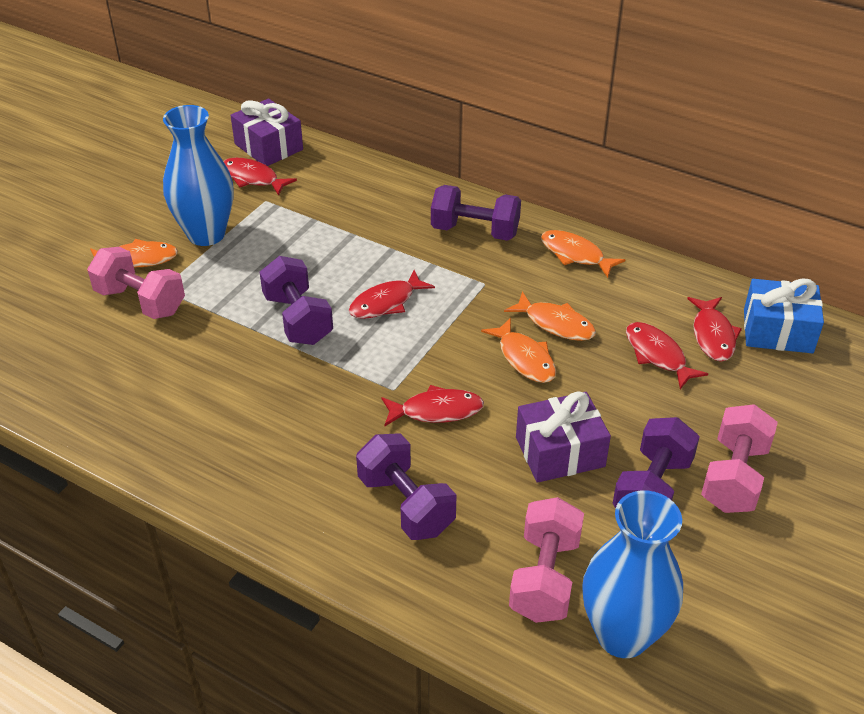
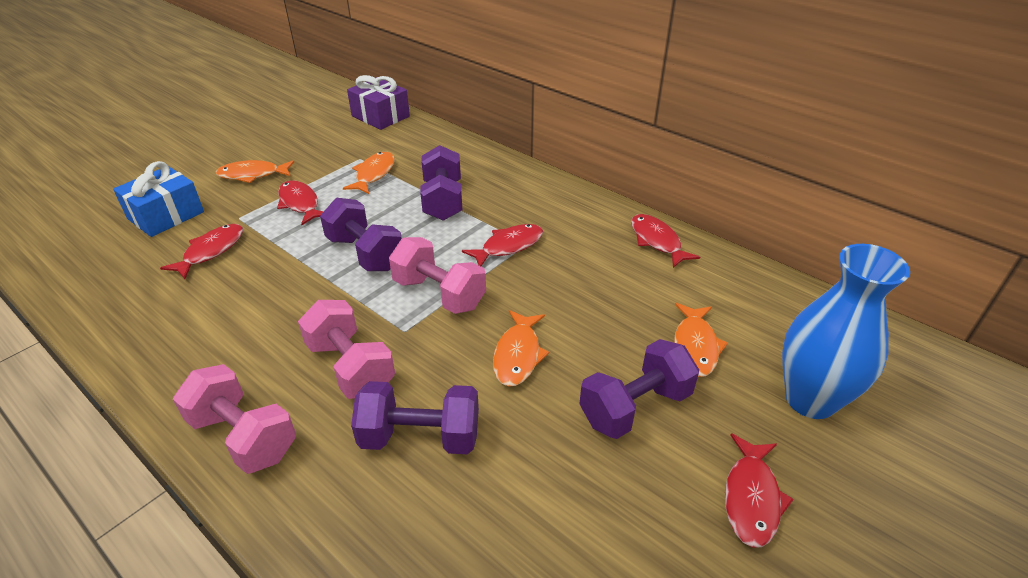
blue vase: 2 -> 1
purple gift: 2 -> 1

